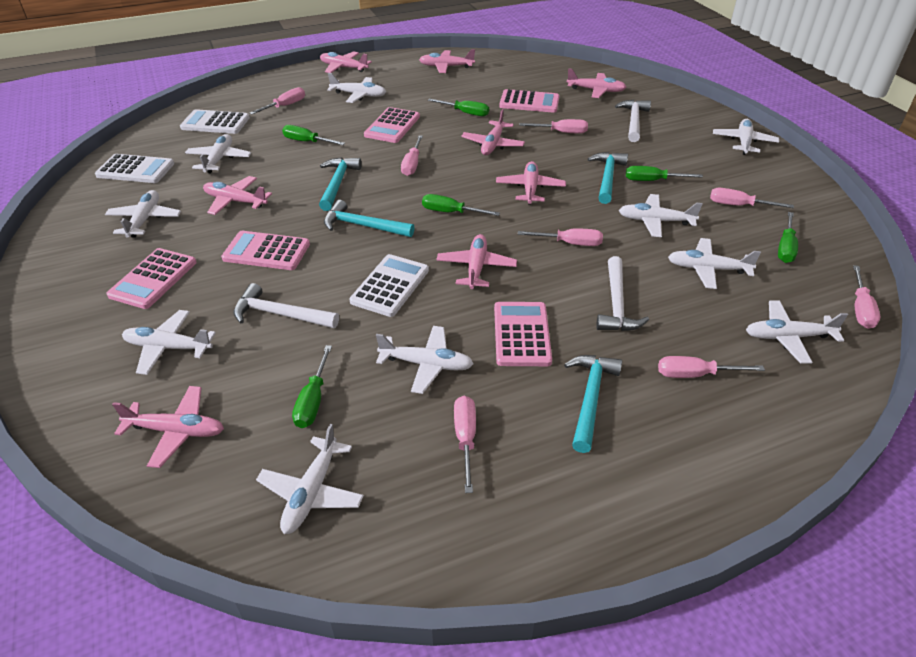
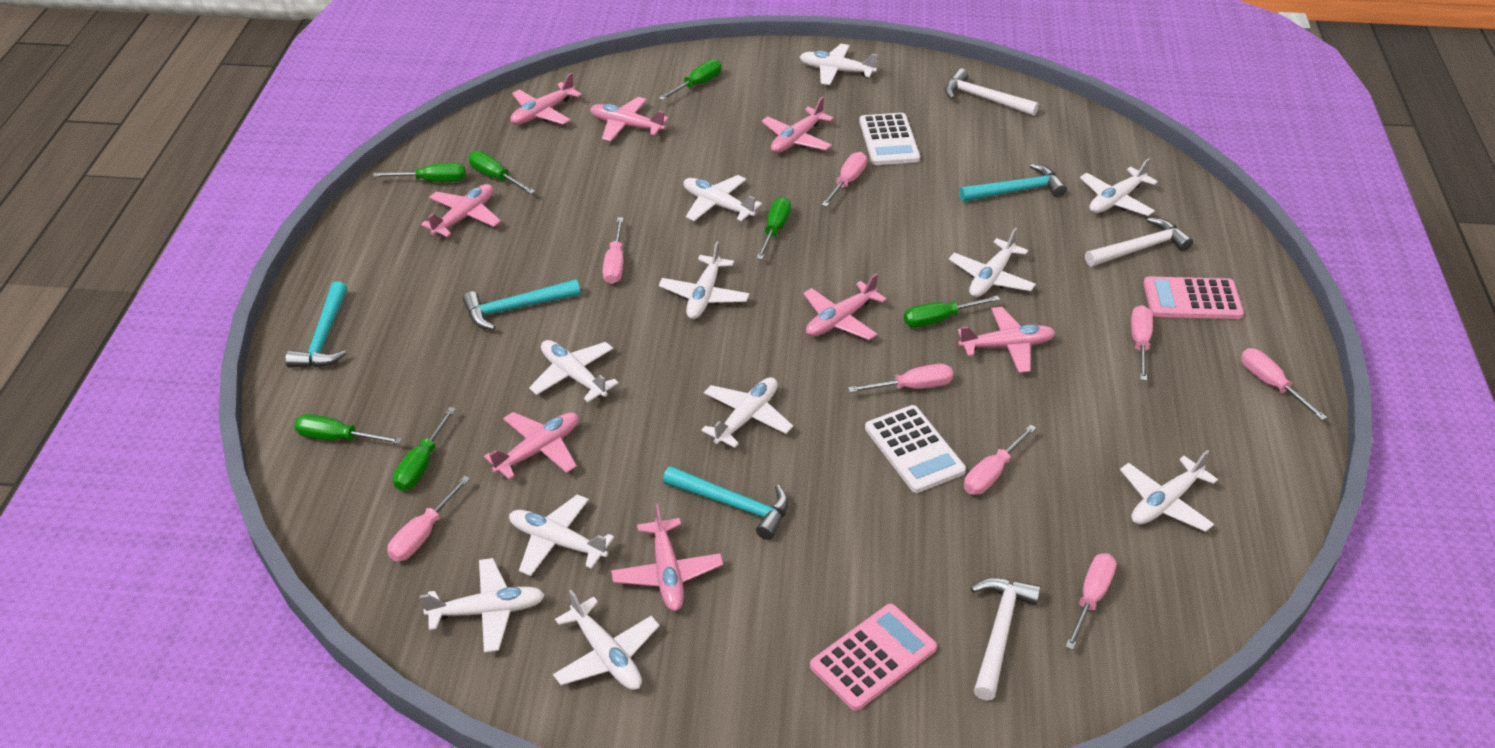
green screwdriver: 6 -> 7
pink calculator: 5 -> 2
white calculator: 3 -> 2
white plane: 10 -> 11

